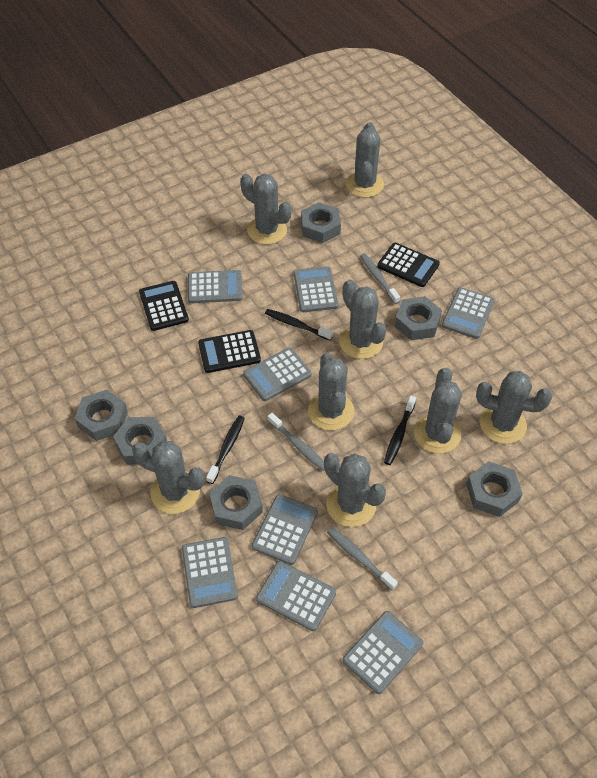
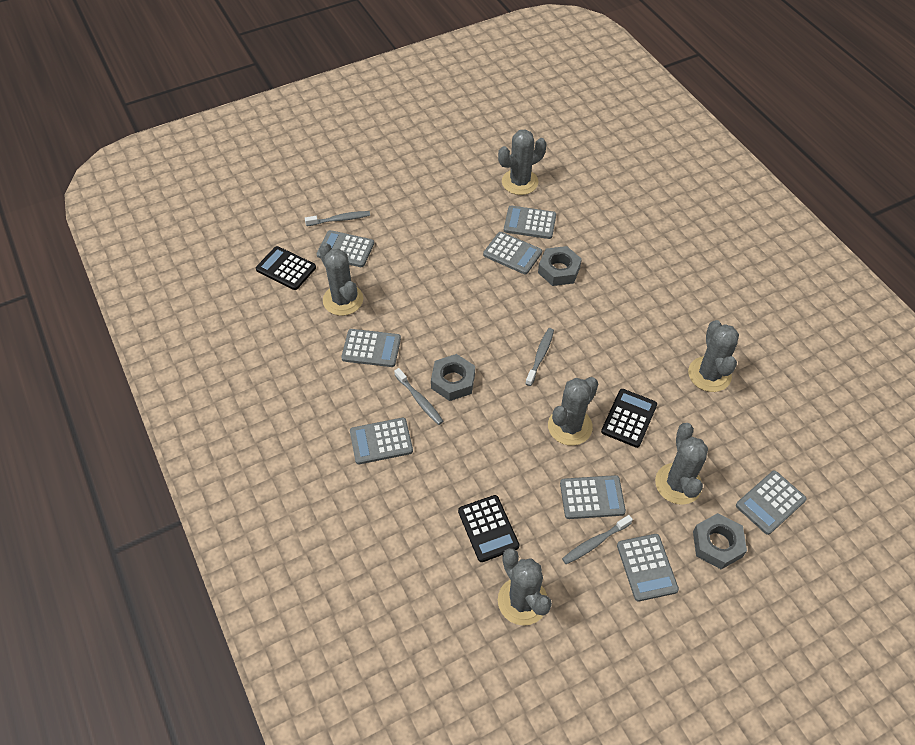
black toothbrush: 3 -> 0
grey cactus: 8 -> 6
grey nut: 6 -> 3
grey toothbrush: 3 -> 4

